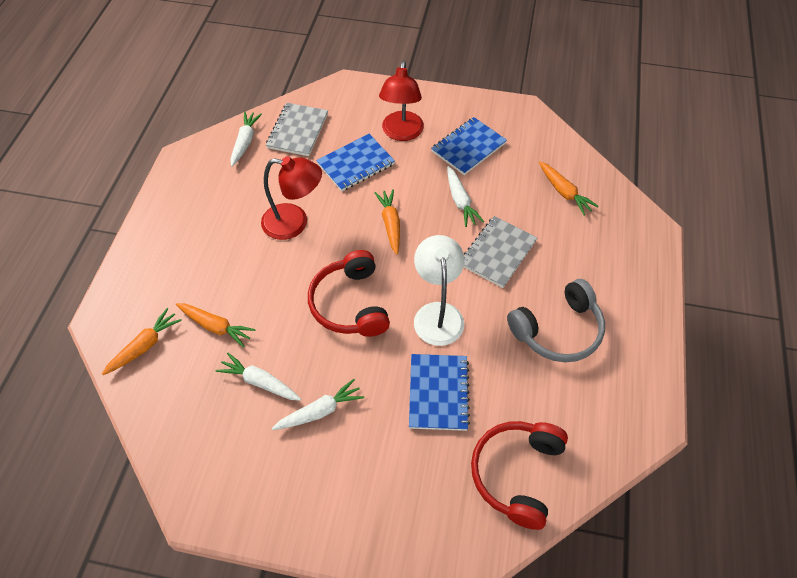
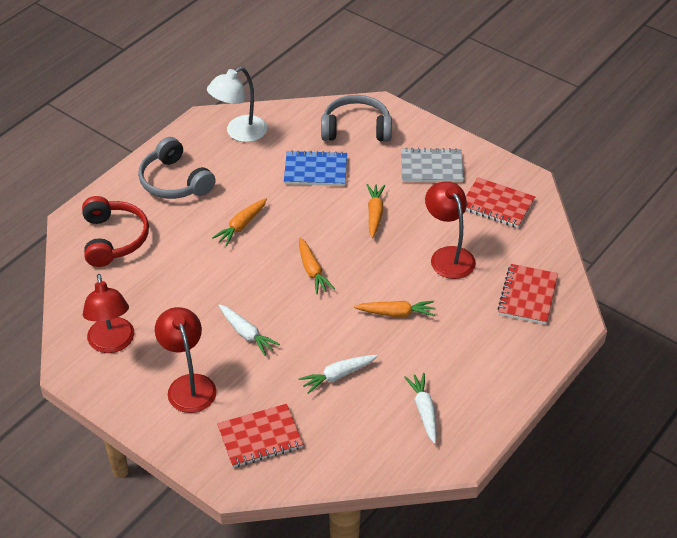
blue notebook: 3 -> 1
grey headphones: 1 -> 2
grey notebook: 2 -> 1
red headphones: 2 -> 1
red lamp: 2 -> 3
red notebook: 0 -> 3
white carrot: 4 -> 3

